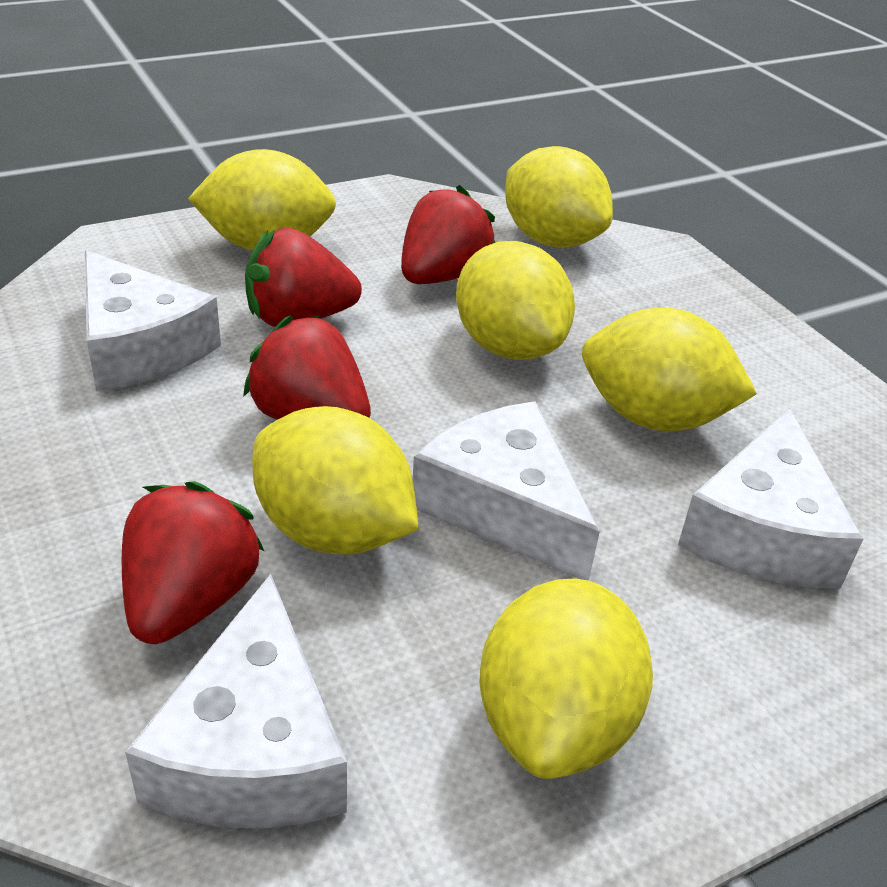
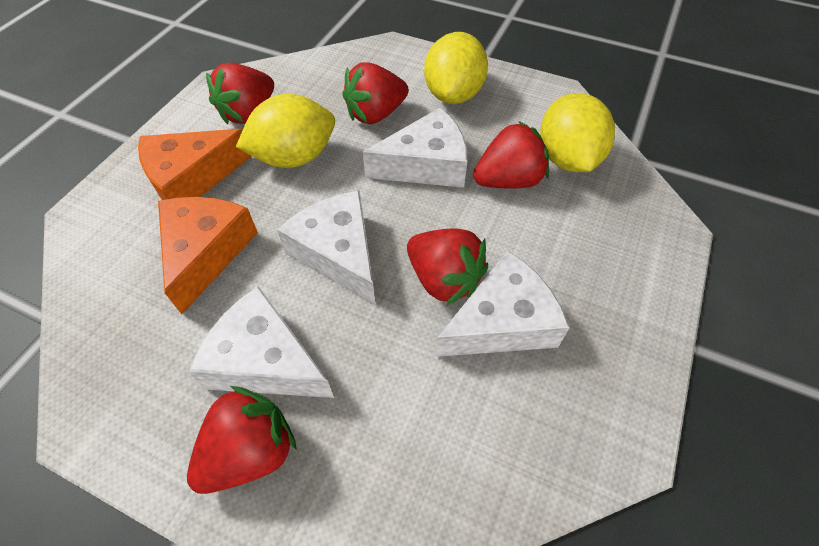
orange cheese: 0 -> 2
red strawberry: 4 -> 5
yellow lemon: 6 -> 3

